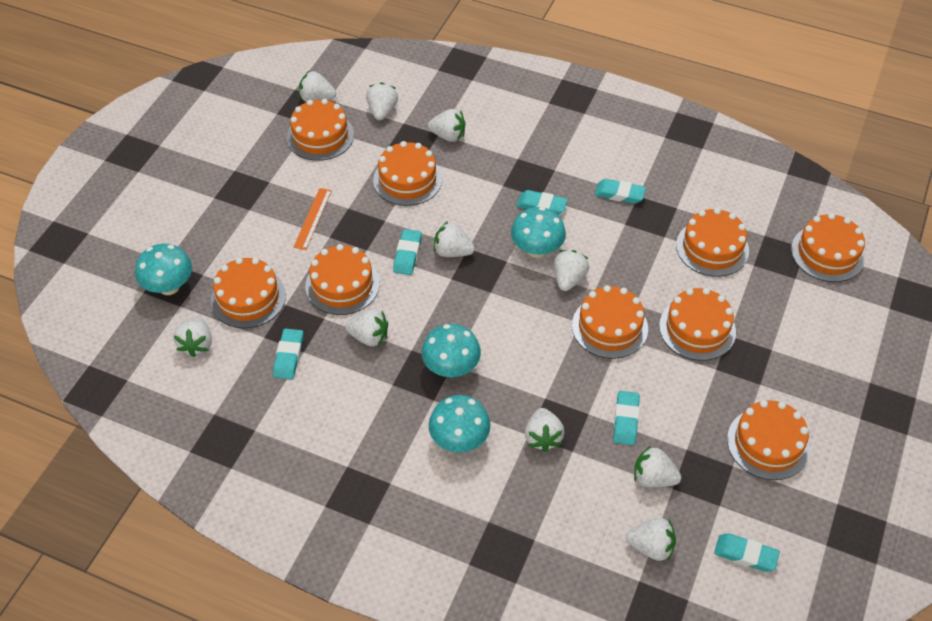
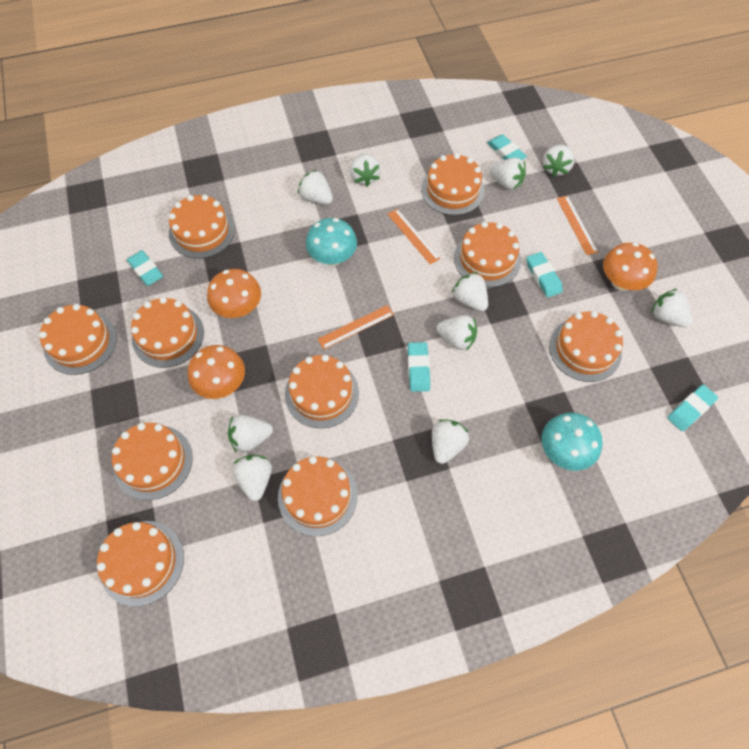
orange cake: 9 -> 10
orange mushroom: 0 -> 3
orange ruler: 1 -> 3
turquoise eraser: 6 -> 5
turquoise mushroom: 4 -> 2

